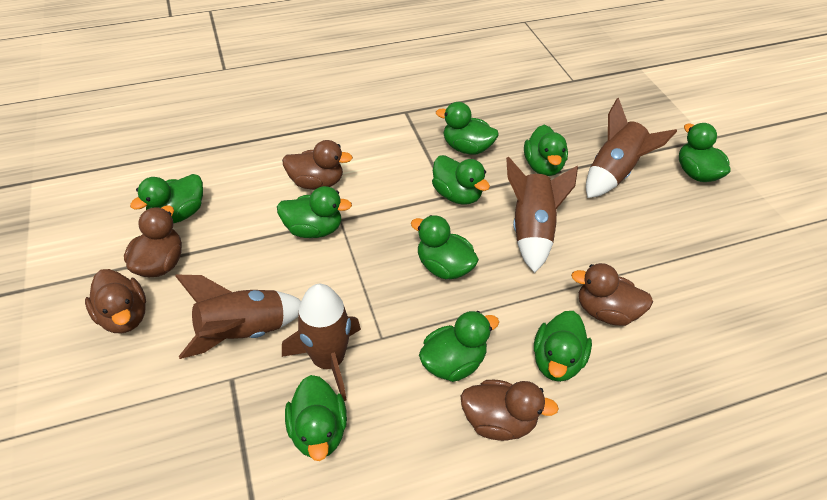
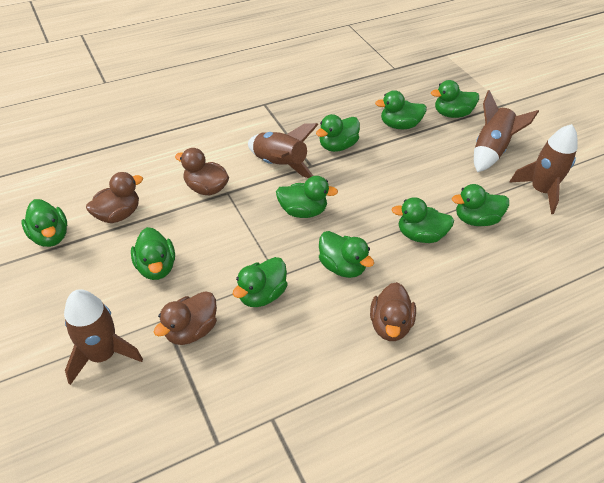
brown duck: 5 -> 4

